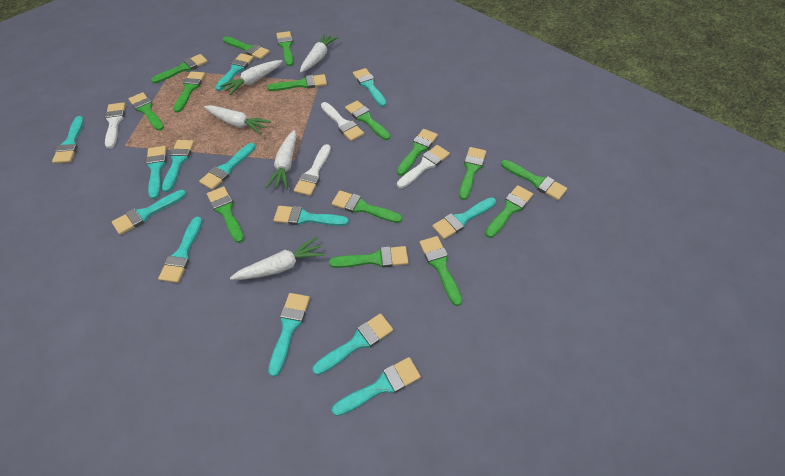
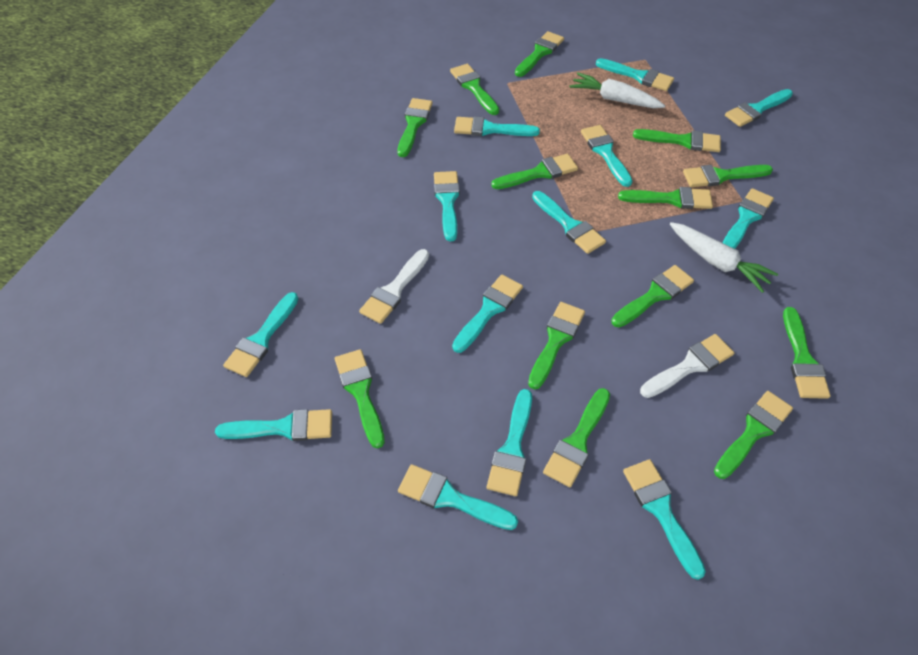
green brush: 15 -> 13
white brush: 4 -> 2
white carrot: 5 -> 2

